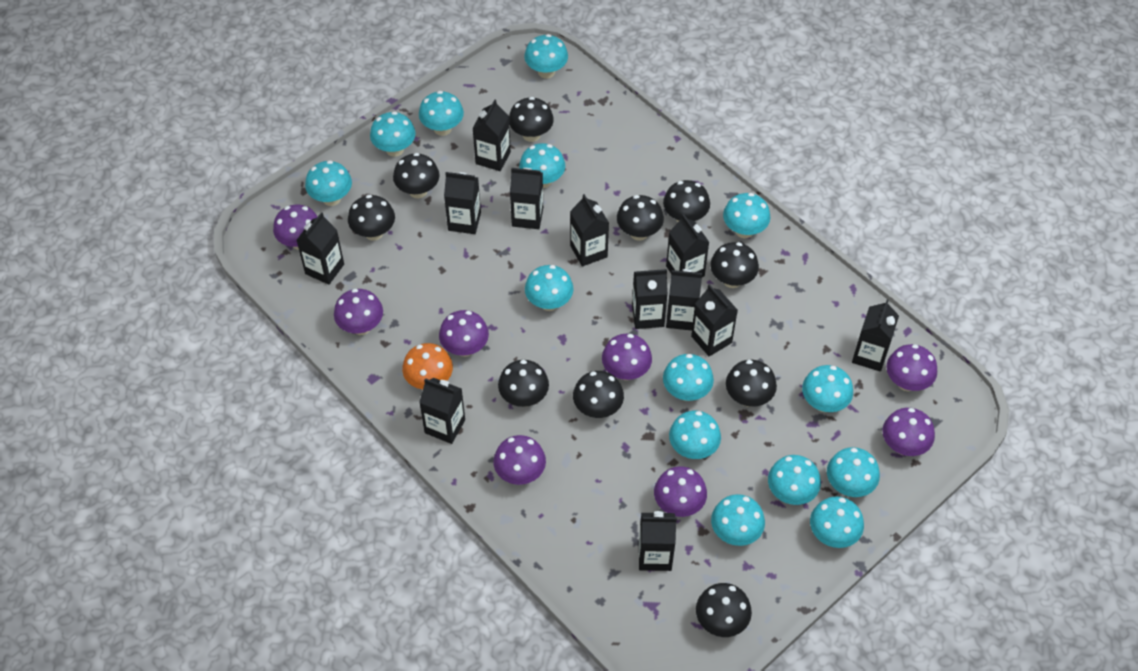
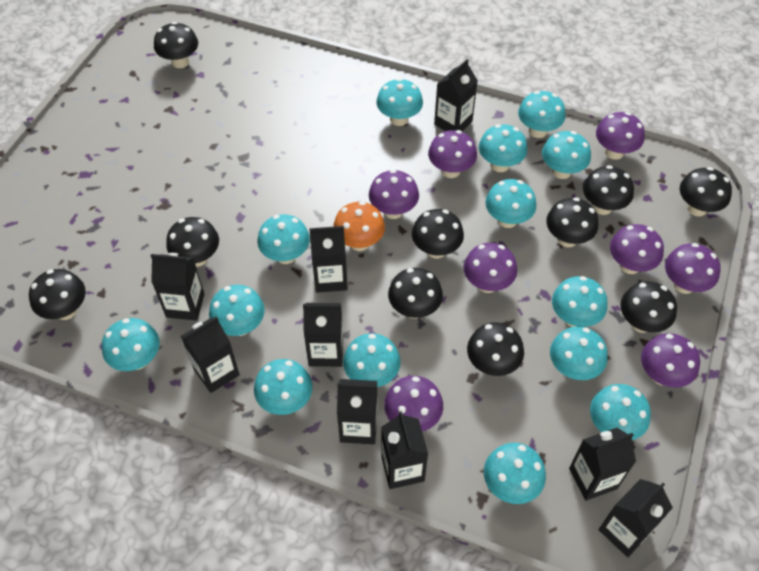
black carton: 12 -> 9

